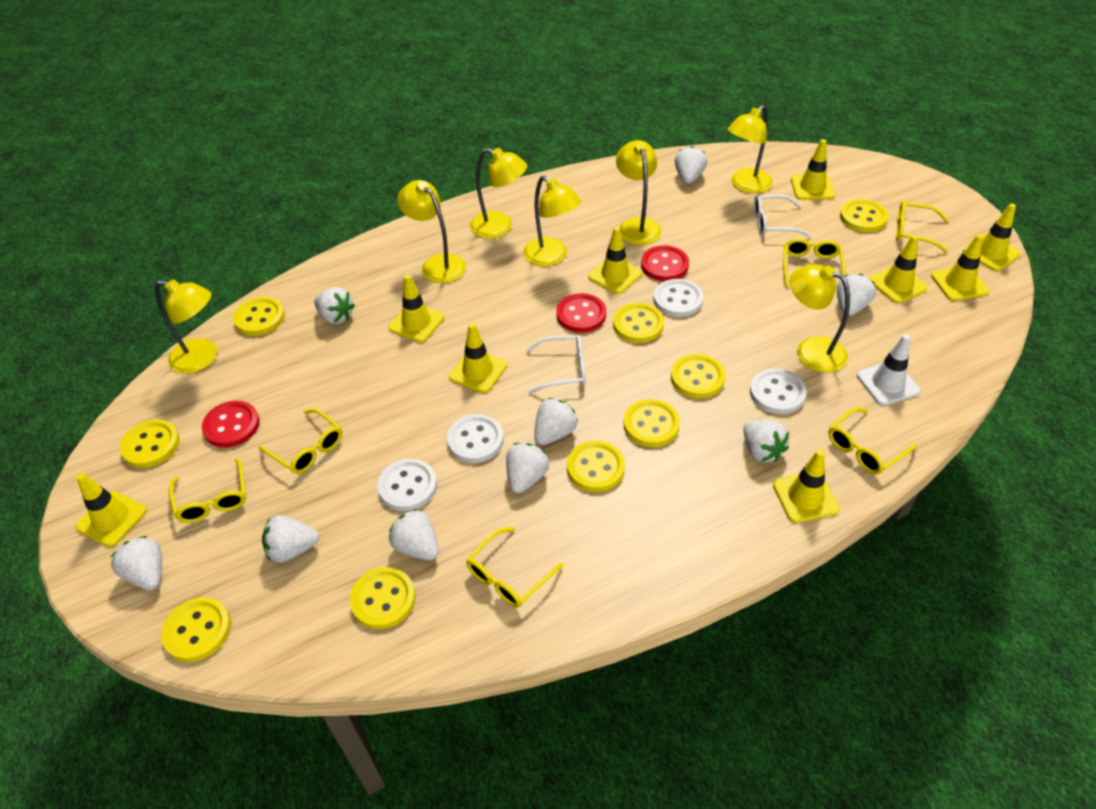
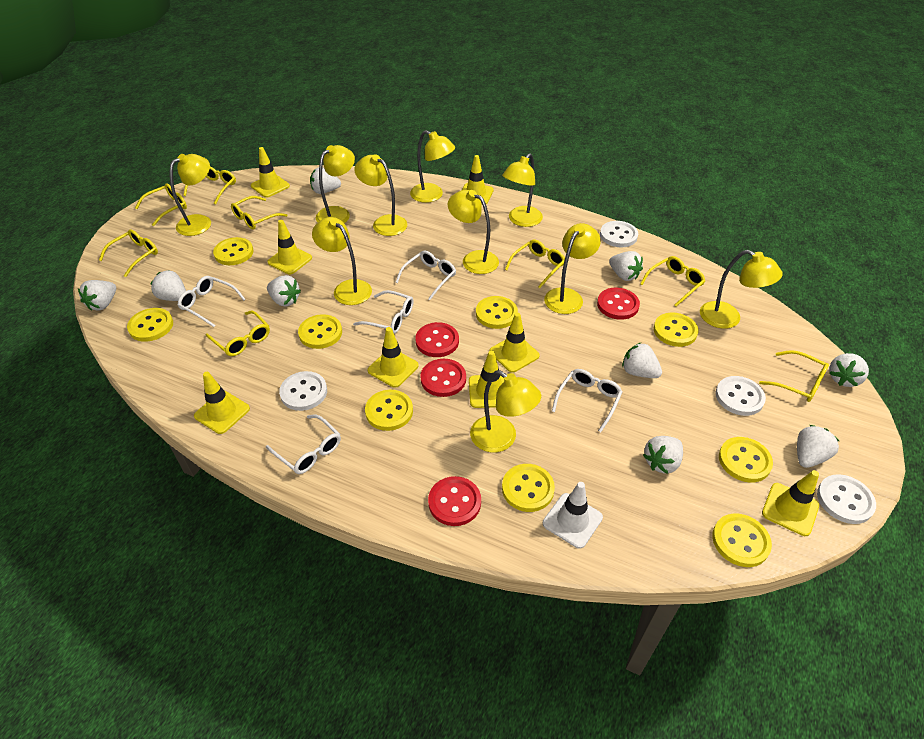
red button: 3 -> 4
white glasses: 2 -> 5
yellow glasses: 6 -> 8
yellow lamp: 7 -> 10
yellow traffic cone: 9 -> 8

